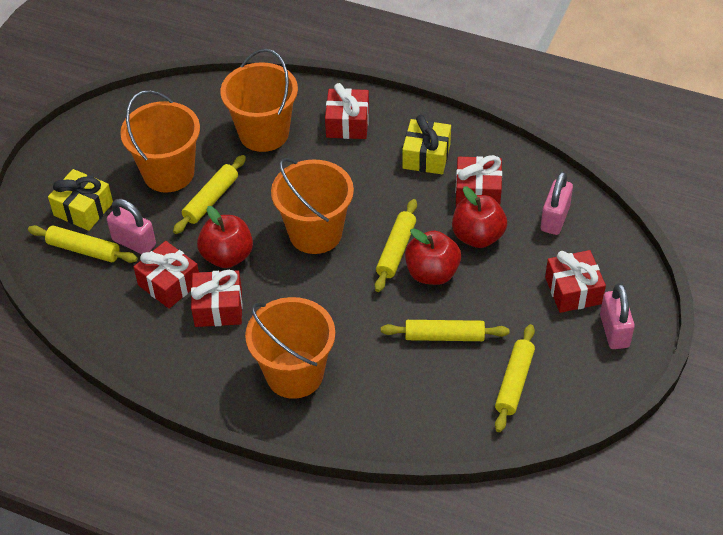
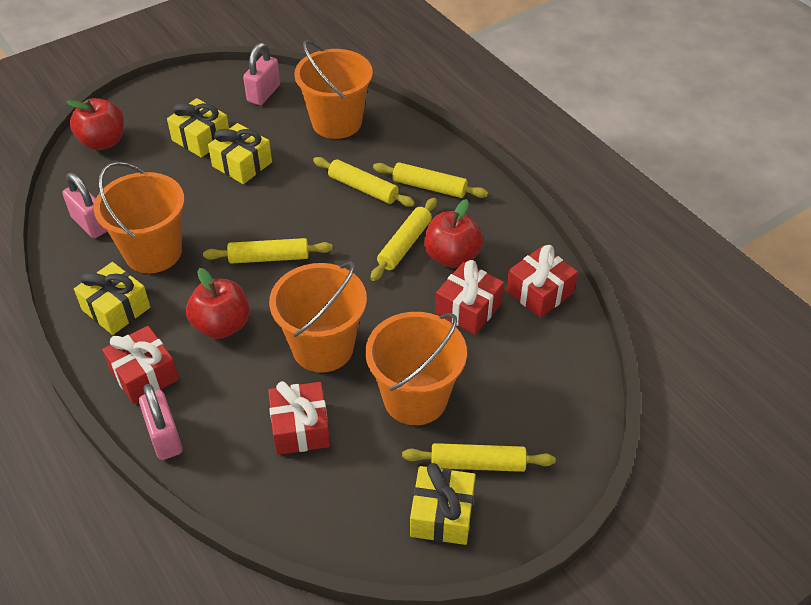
red gift: 5 -> 4
yellow gift: 2 -> 4

